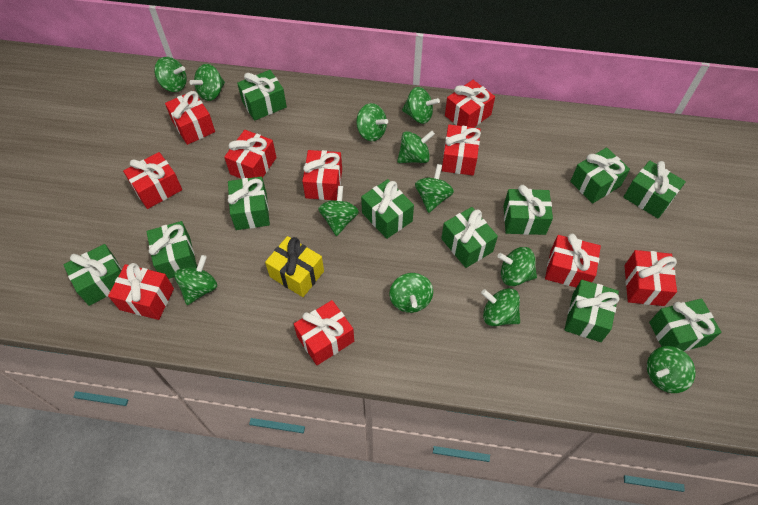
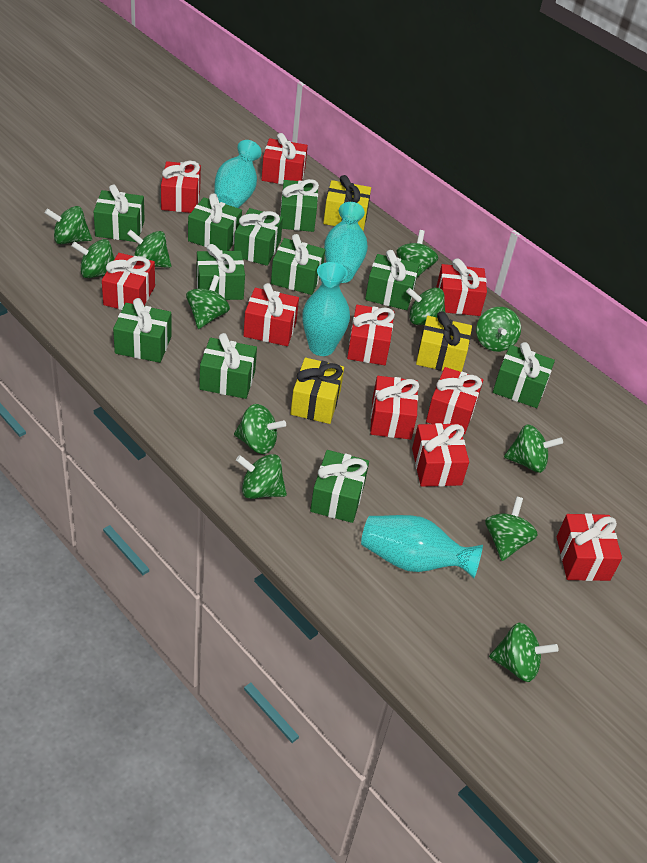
turquoise vase: 0 -> 4
yellow gift: 1 -> 3

